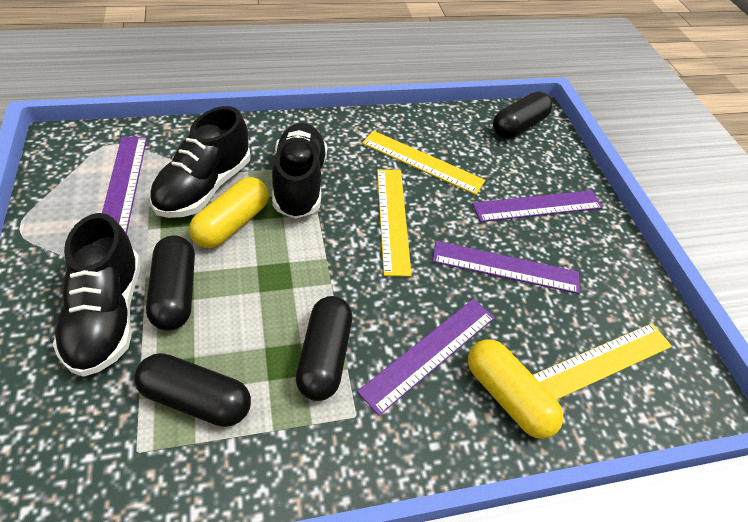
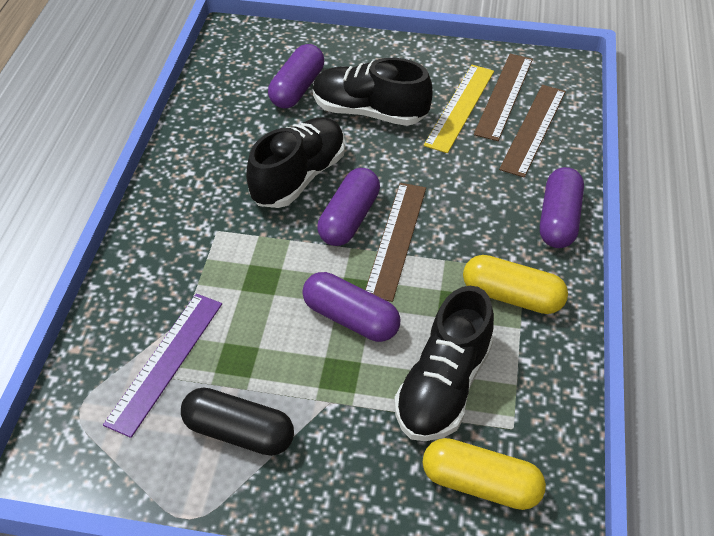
black capsule: 4 -> 1
brown ruler: 0 -> 3
purple capsule: 0 -> 4
purple ruler: 4 -> 1
yellow ruler: 3 -> 1

